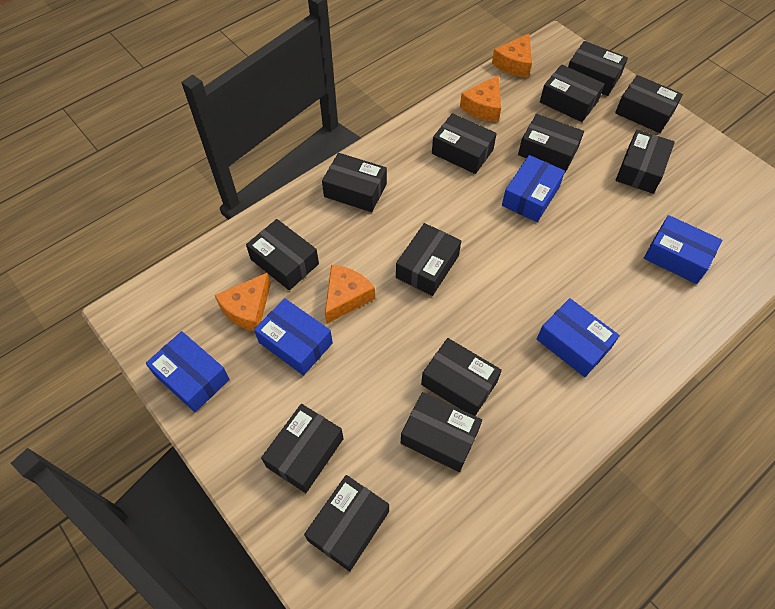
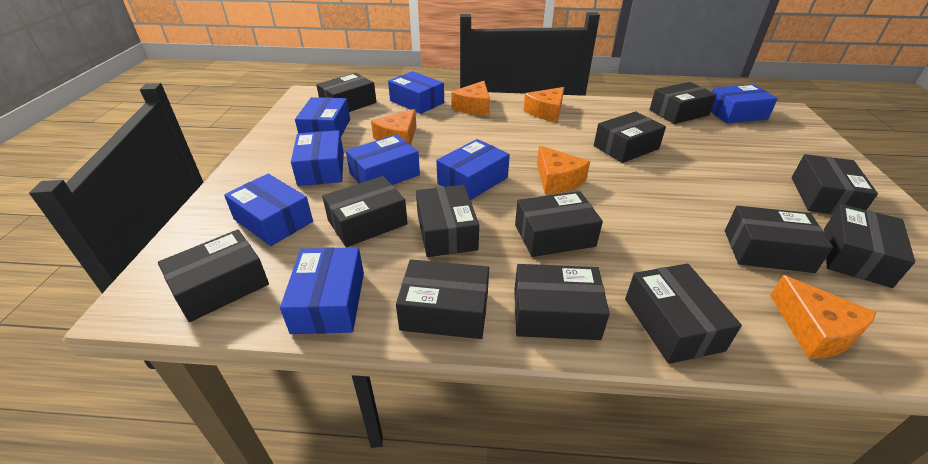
blue box: 5 -> 8
orange cheese: 4 -> 5

